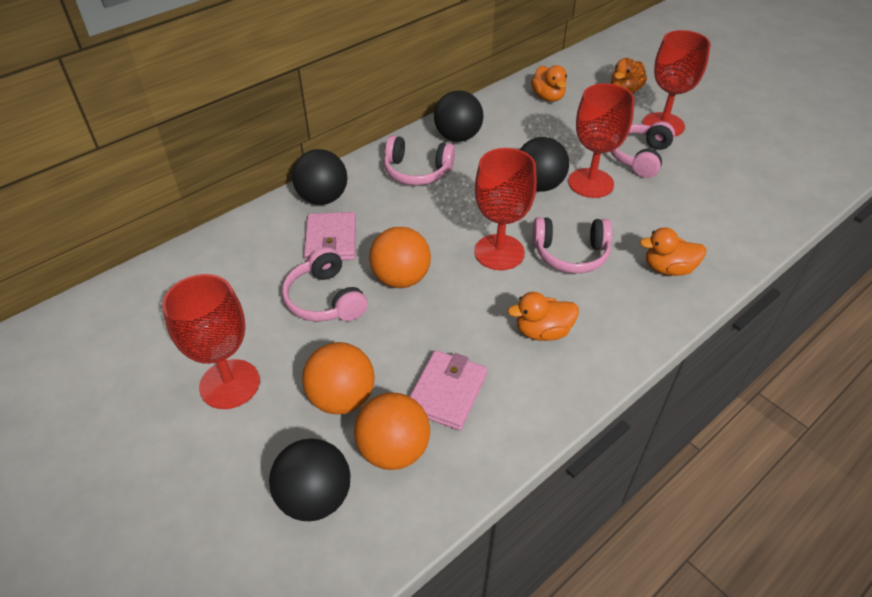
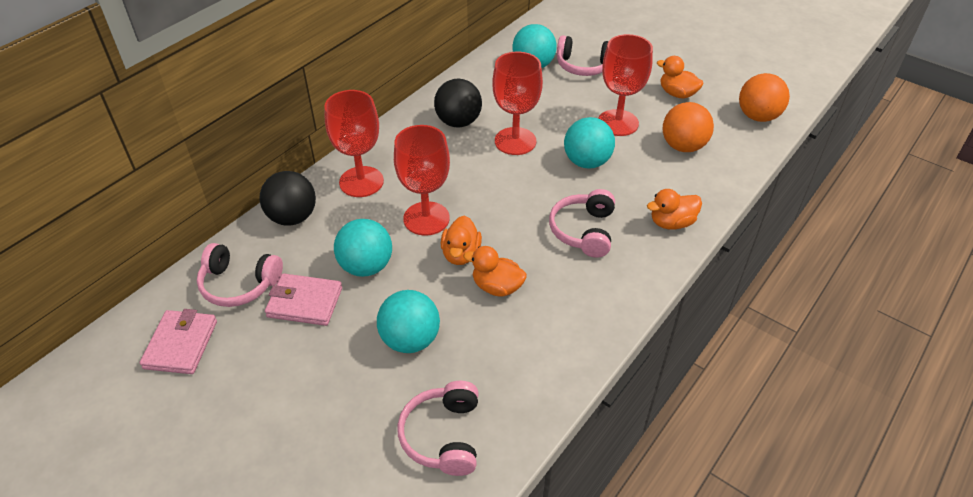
black ball: 4 -> 2
orange ball: 3 -> 2
turquoise ball: 0 -> 4

